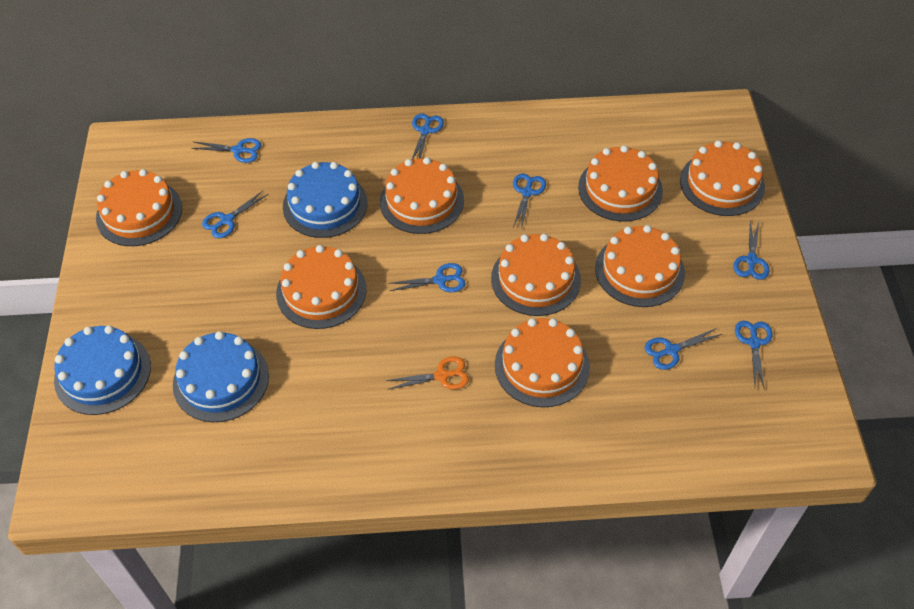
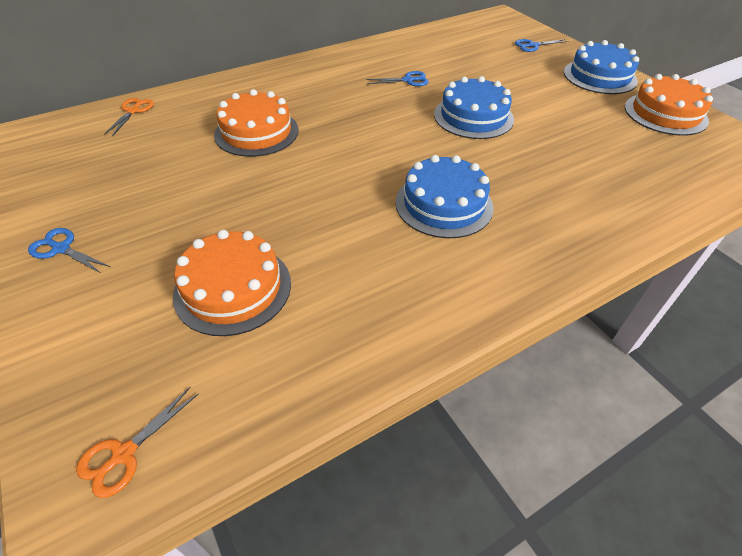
blue scissors: 8 -> 3
orange cake: 8 -> 3
orange scissors: 1 -> 2

